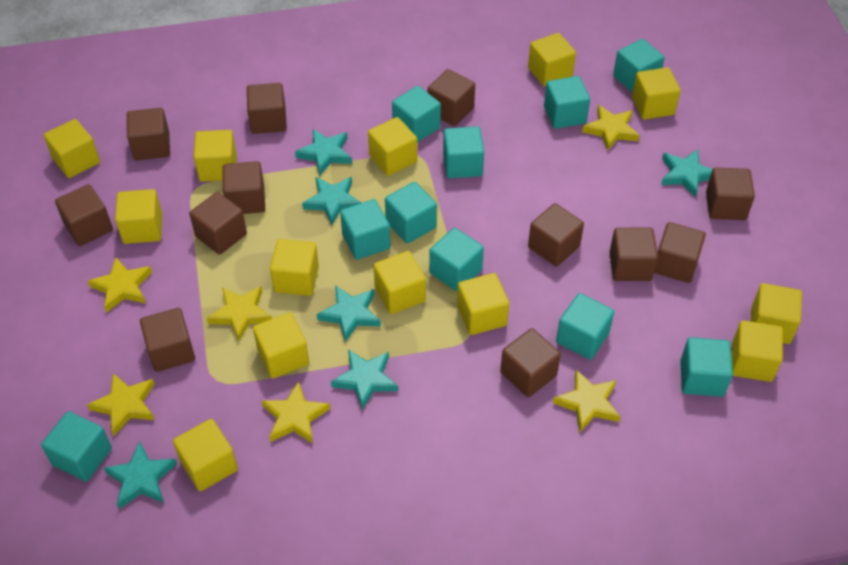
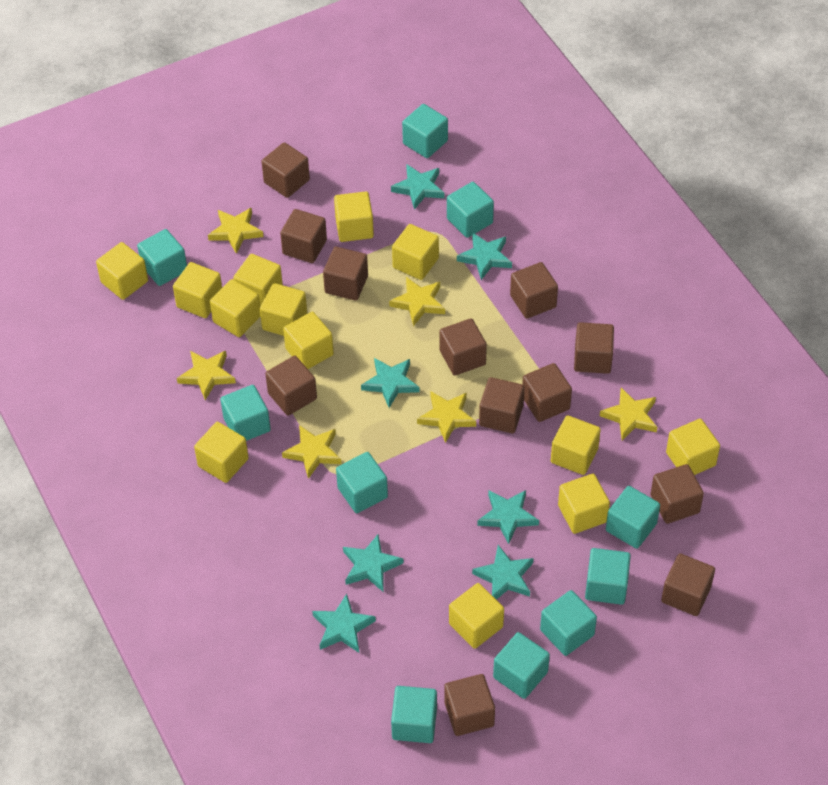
turquoise star: 6 -> 7

